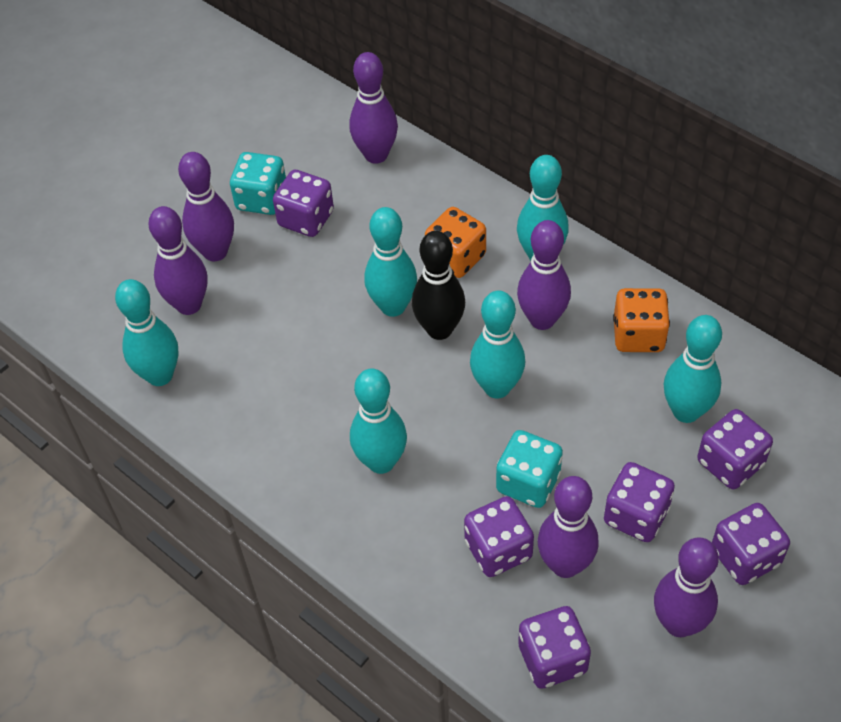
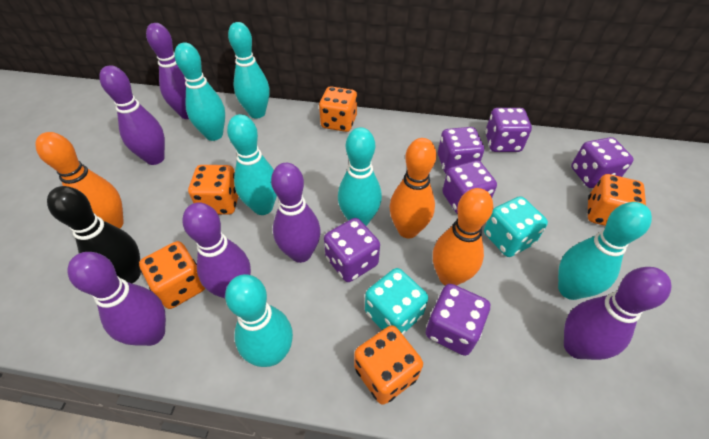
orange bowling pin: 0 -> 3
orange dice: 2 -> 5

